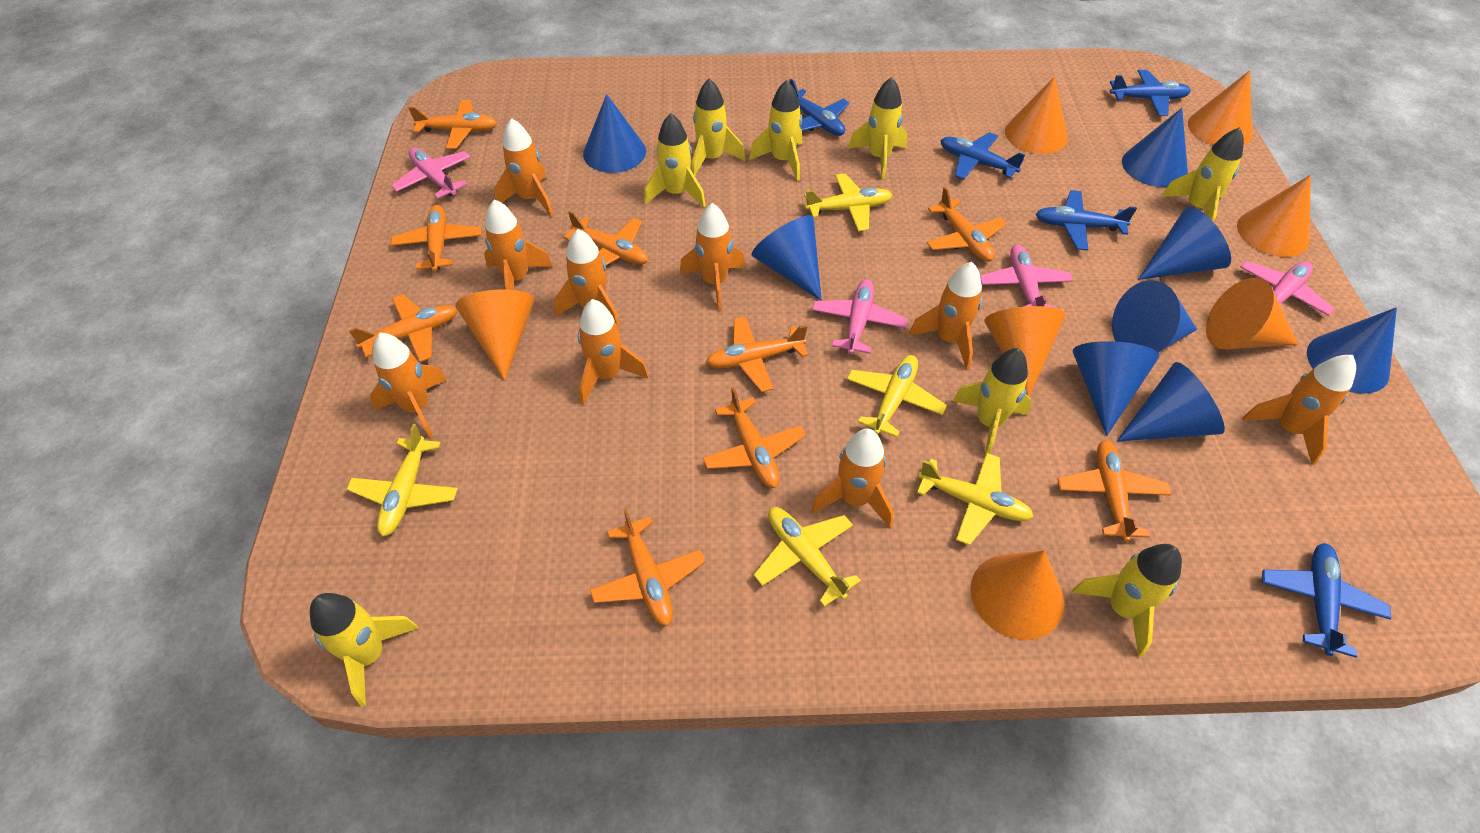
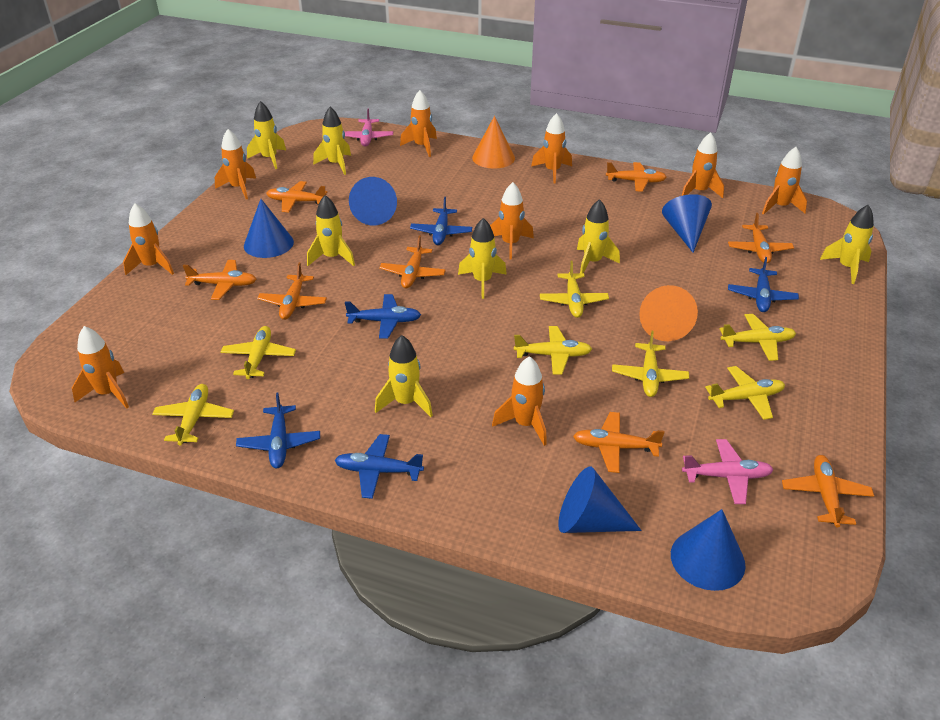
blue cone: 8 -> 5
orange cone: 7 -> 2
orange plane: 9 -> 8
pink plane: 4 -> 2
yellow plane: 5 -> 7
yellow rocket: 8 -> 7

